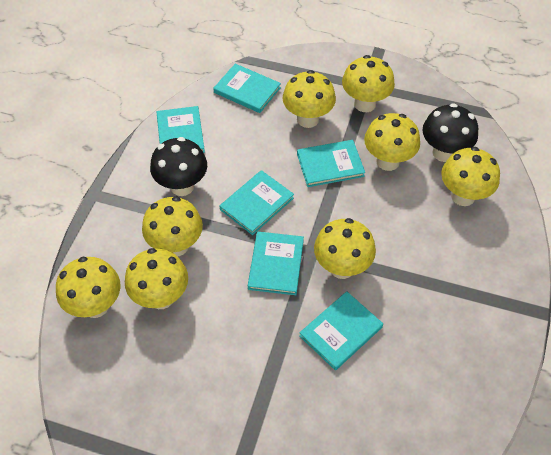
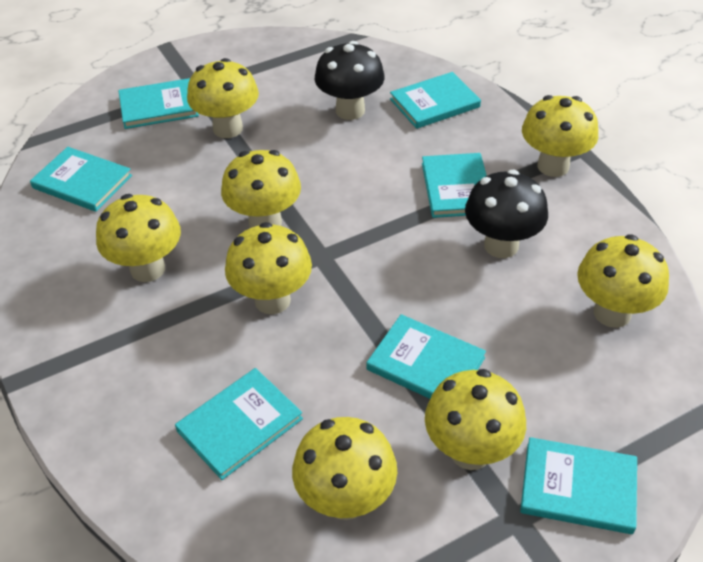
turquoise book: 6 -> 7

